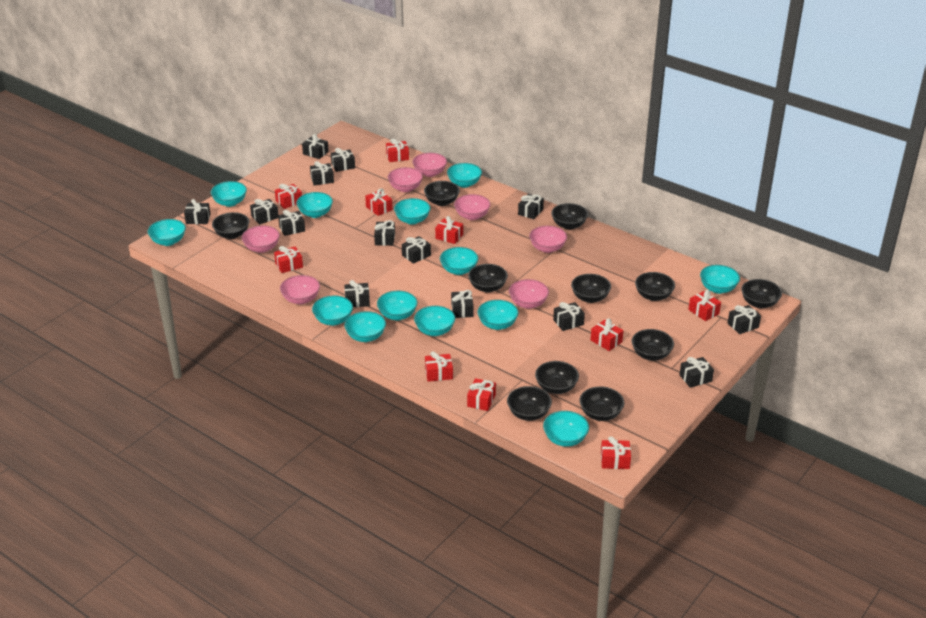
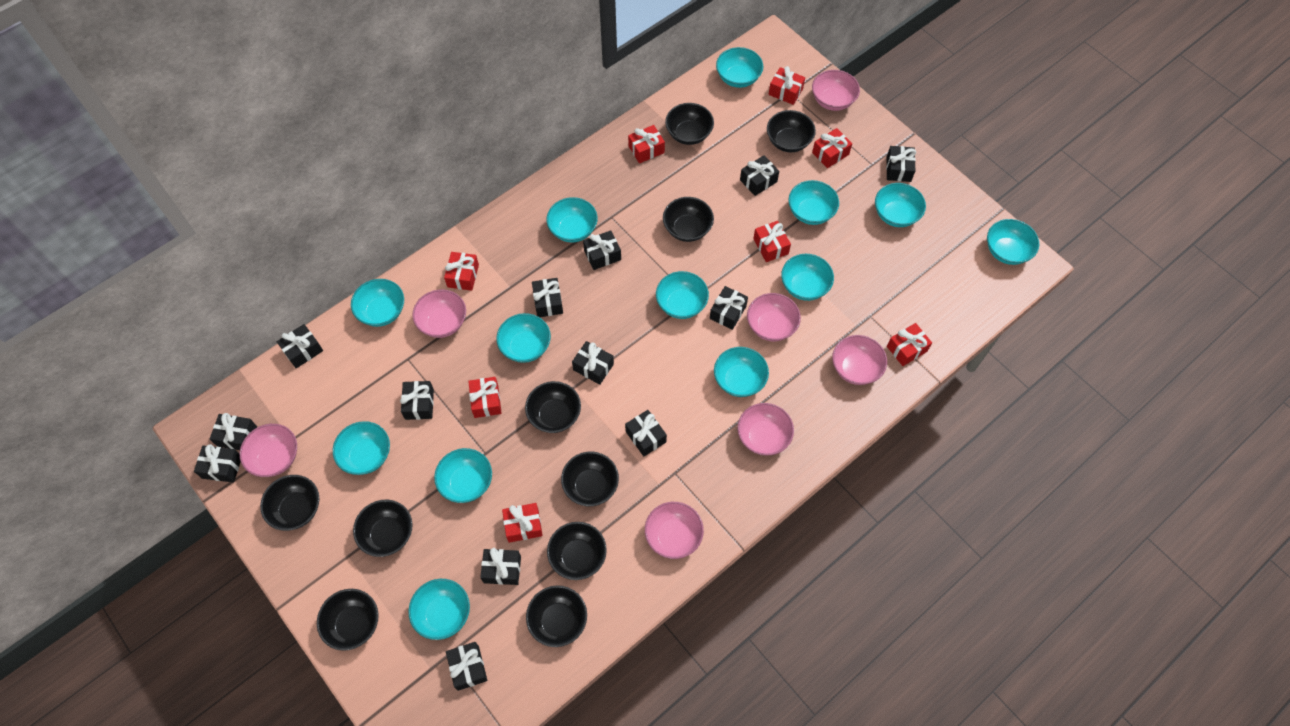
black bowl: 11 -> 10
black gift: 14 -> 13
red gift: 10 -> 8

